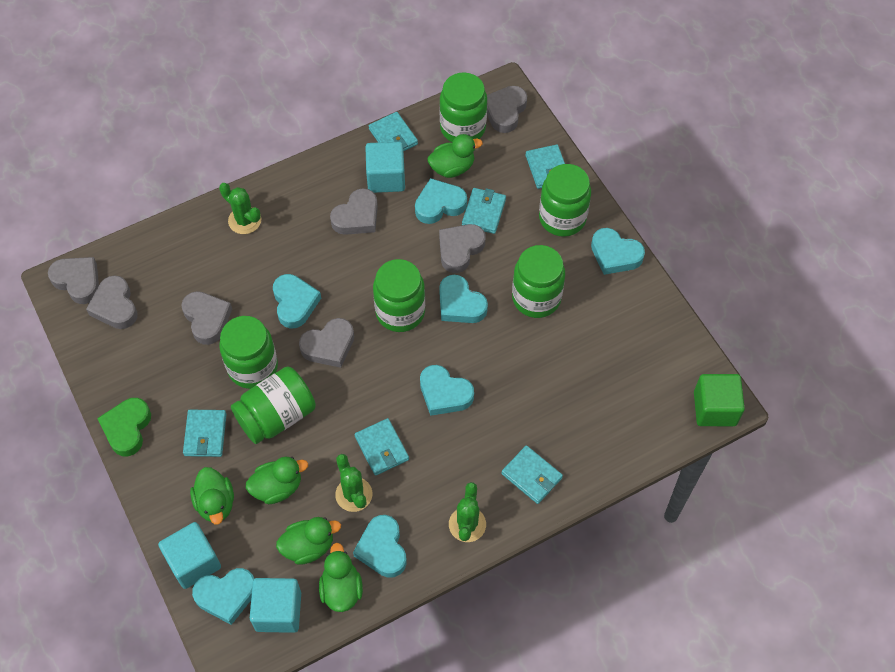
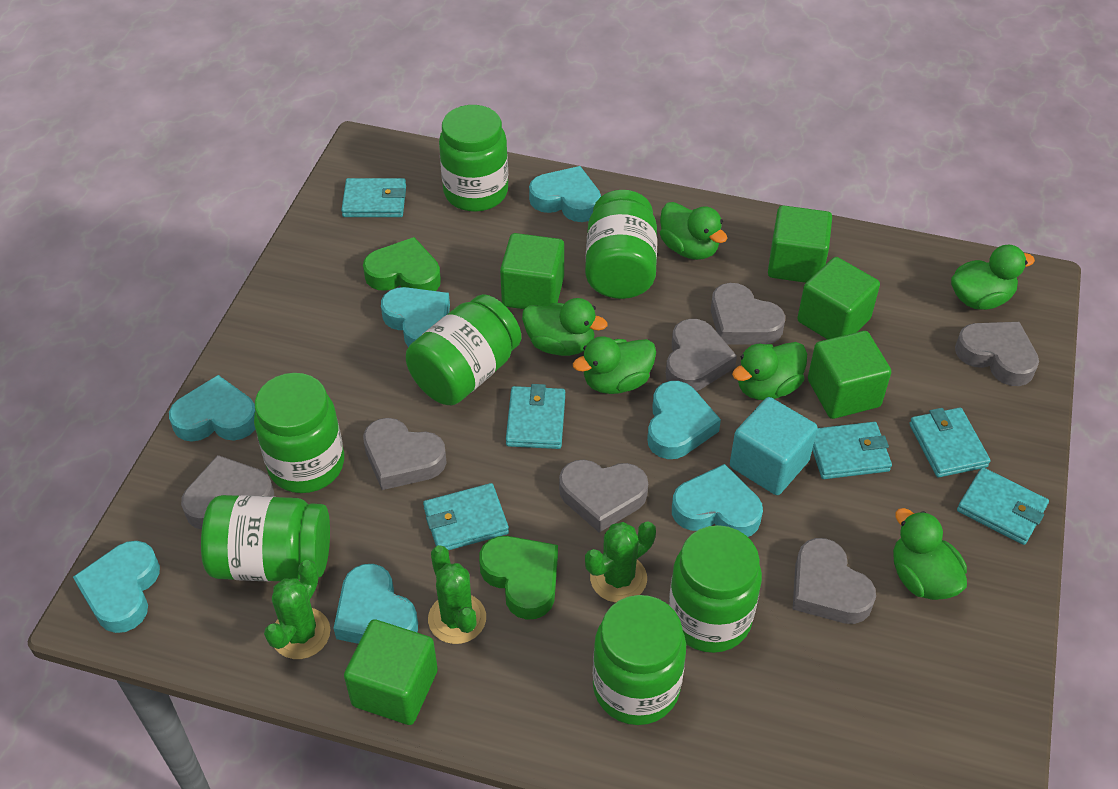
green cube: 1 -> 5
green duck: 5 -> 6
green heart: 1 -> 2
green jar: 6 -> 7
turquoise cube: 3 -> 1

